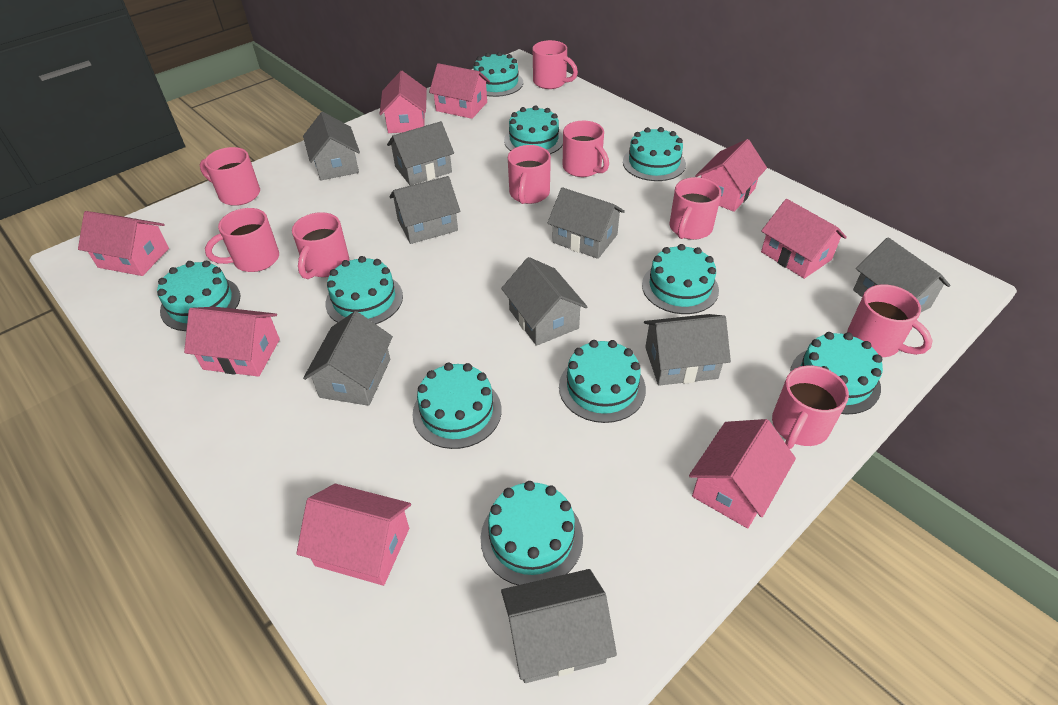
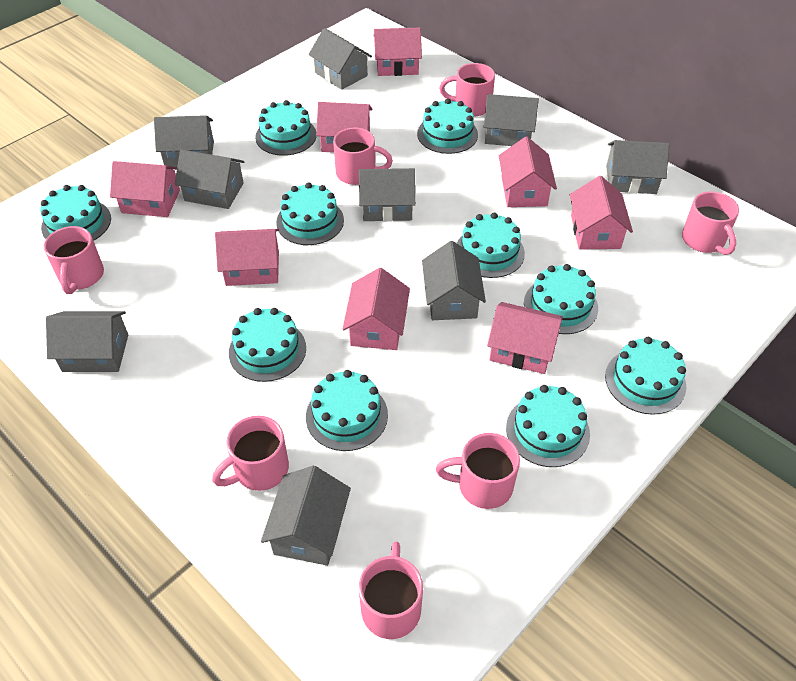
pink mug: 9 -> 7

